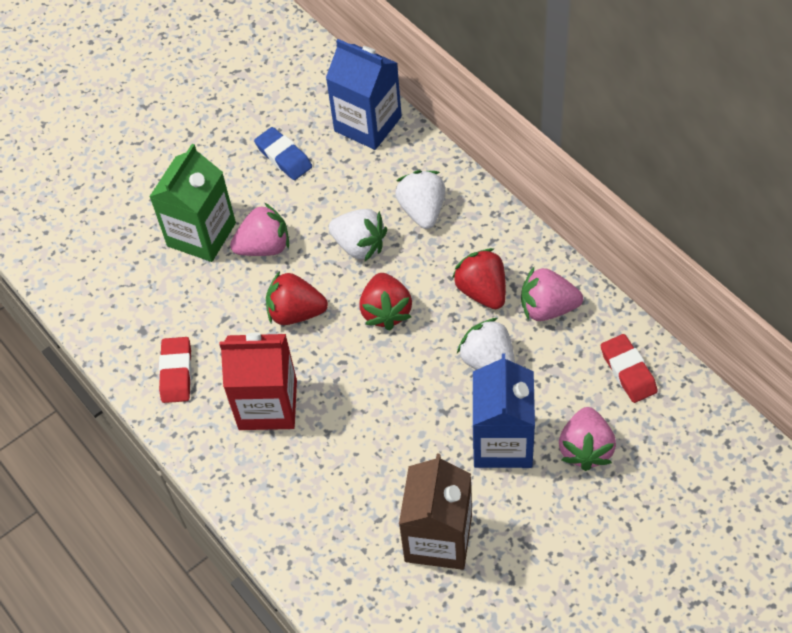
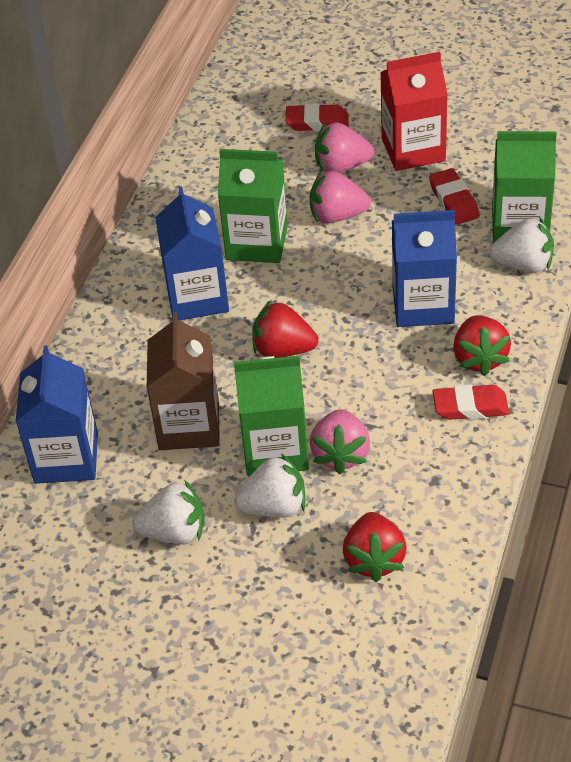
blue carton: 2 -> 3
blue eraser: 1 -> 0
green carton: 1 -> 3
red eraser: 2 -> 3

